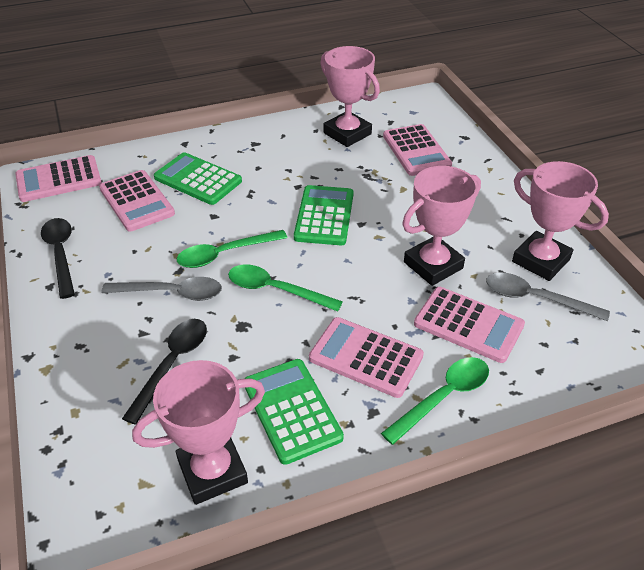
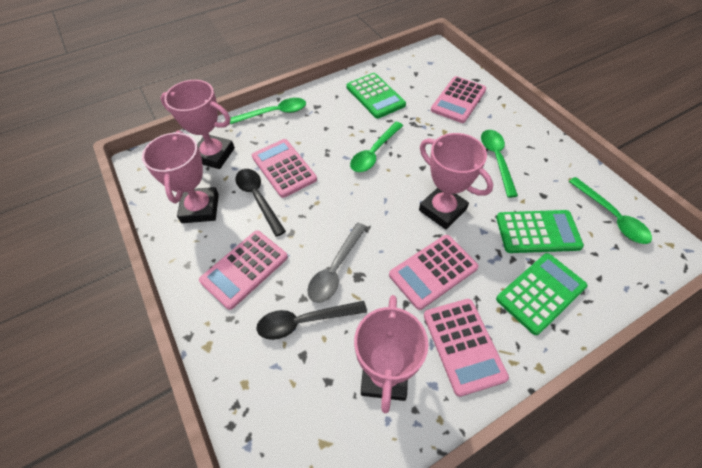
green spoon: 3 -> 4
grey spoon: 2 -> 1

